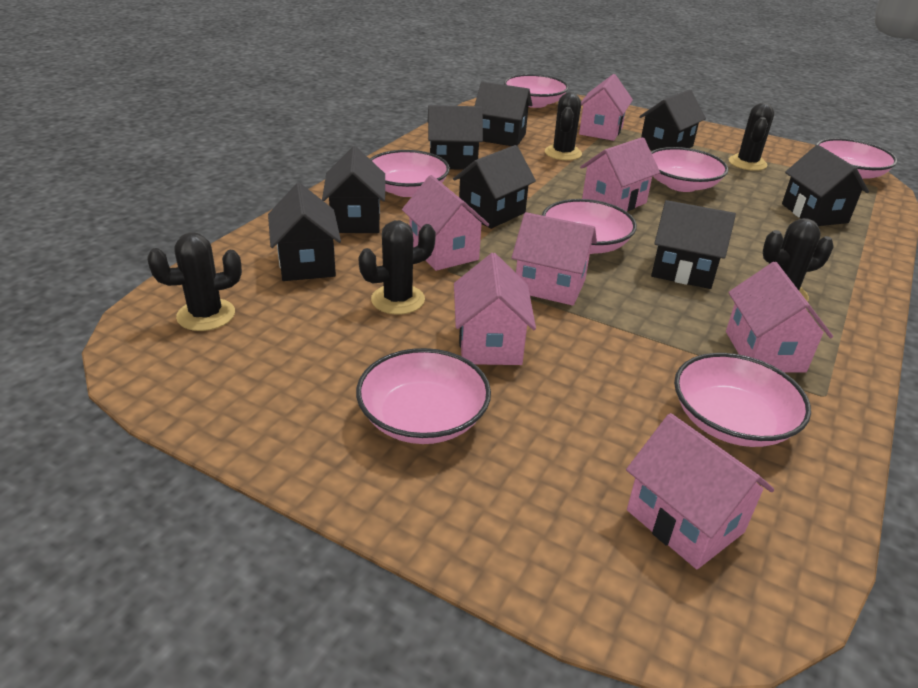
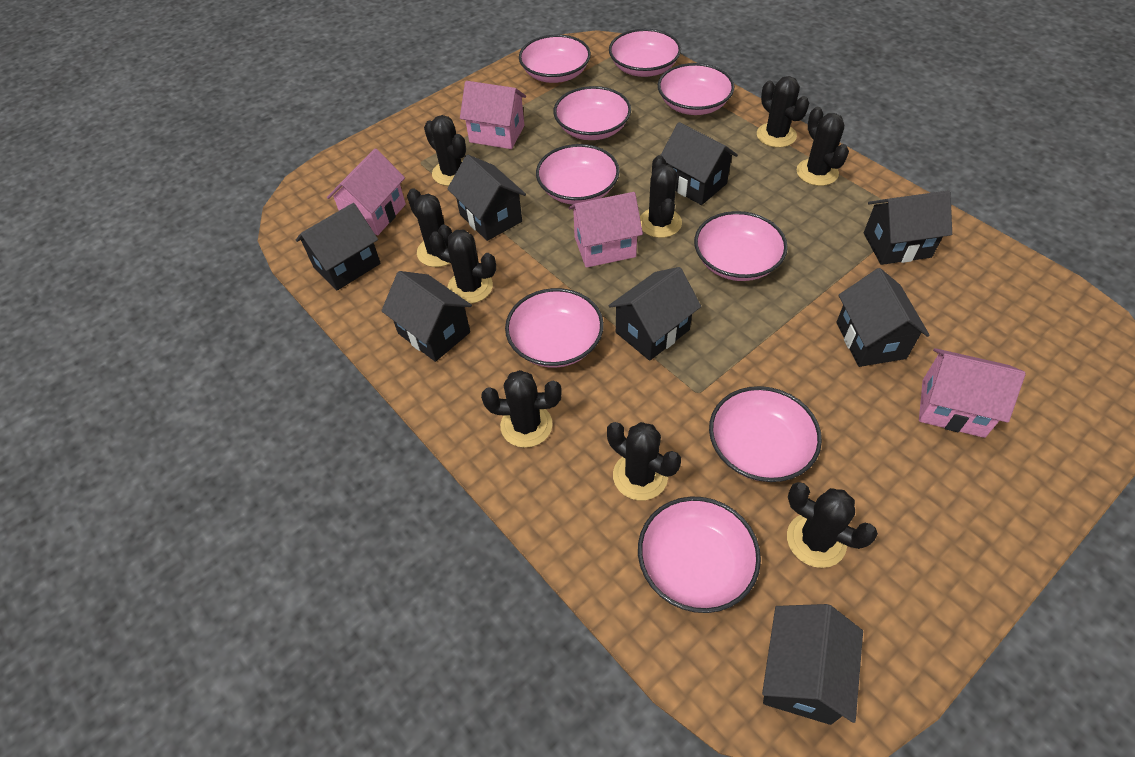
black cactus: 5 -> 9
pink bowl: 7 -> 9
pink house: 7 -> 4

